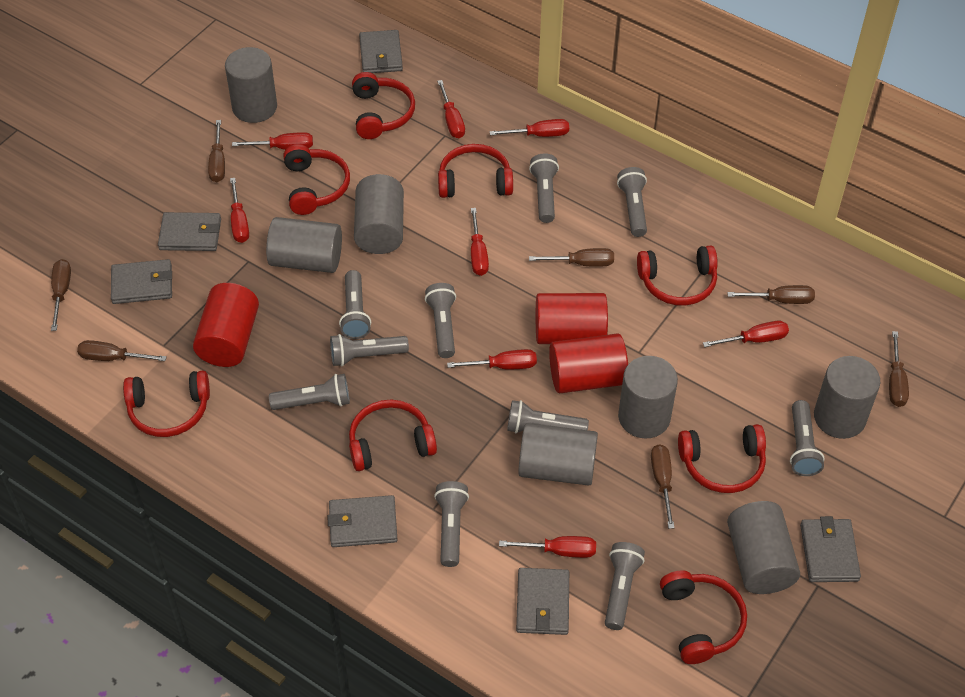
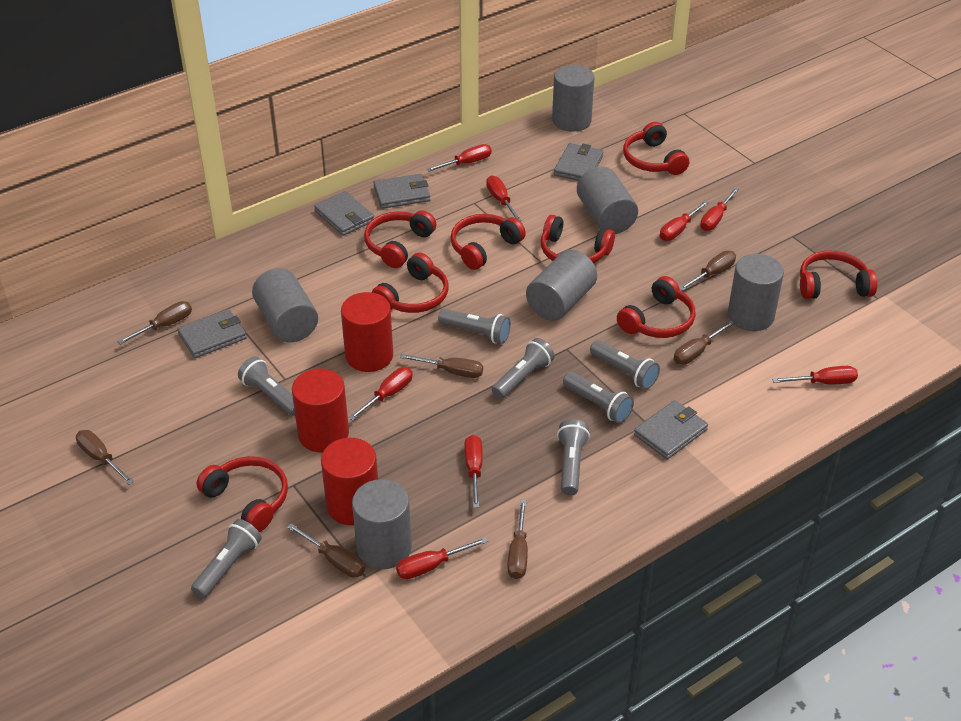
grey cylinder: 7 -> 6
grey flashlight: 10 -> 7
grey wallet: 6 -> 5

